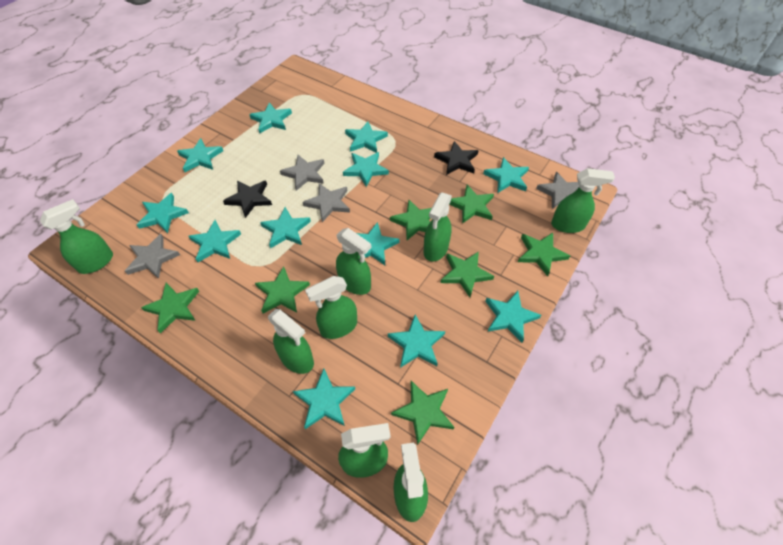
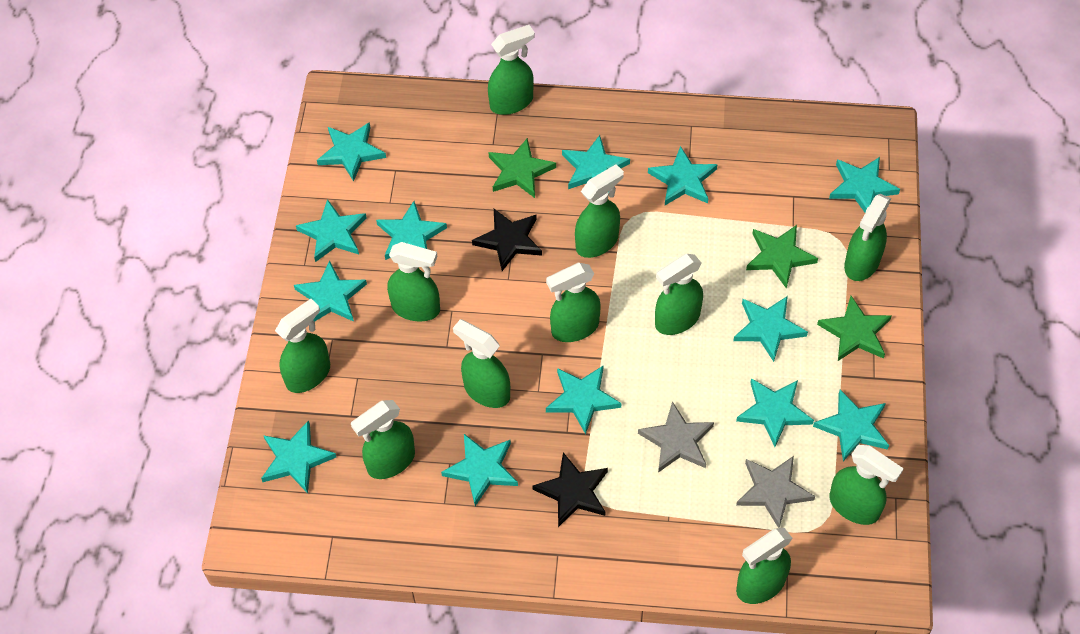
green spray bottle: 8 -> 11
green star: 7 -> 3
grey star: 4 -> 2
turquoise star: 12 -> 13

